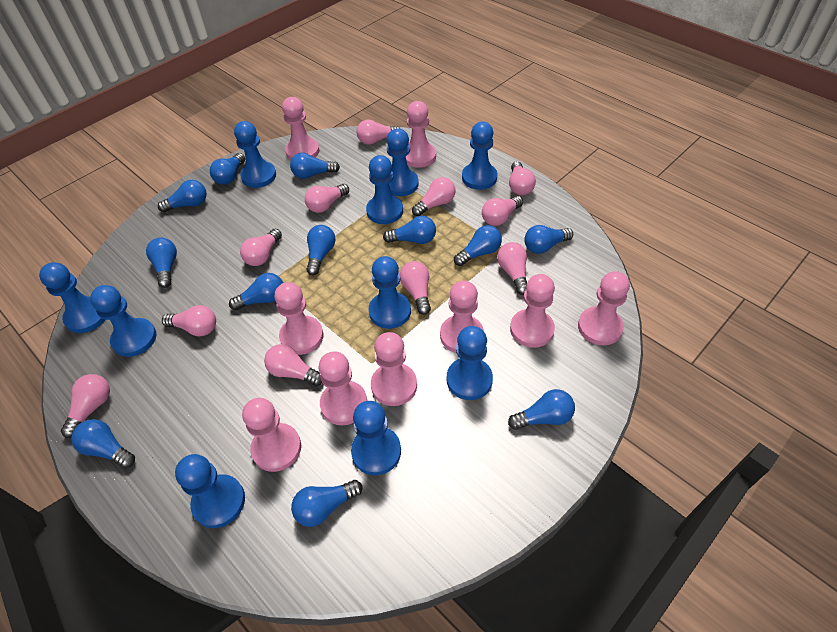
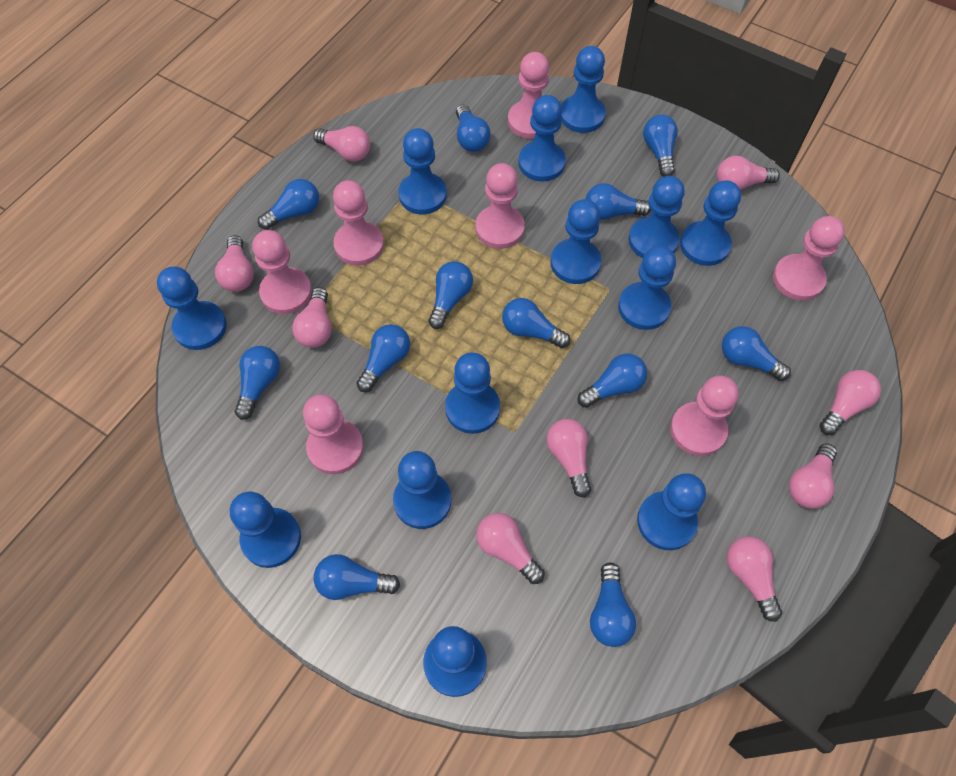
blue pawn: 10 -> 13
pink light bulb: 11 -> 9
pink pawn: 9 -> 7

